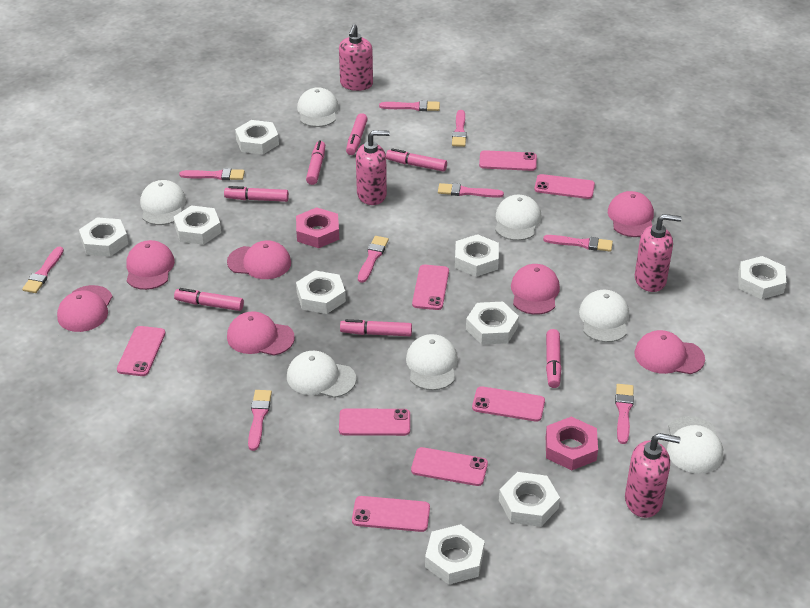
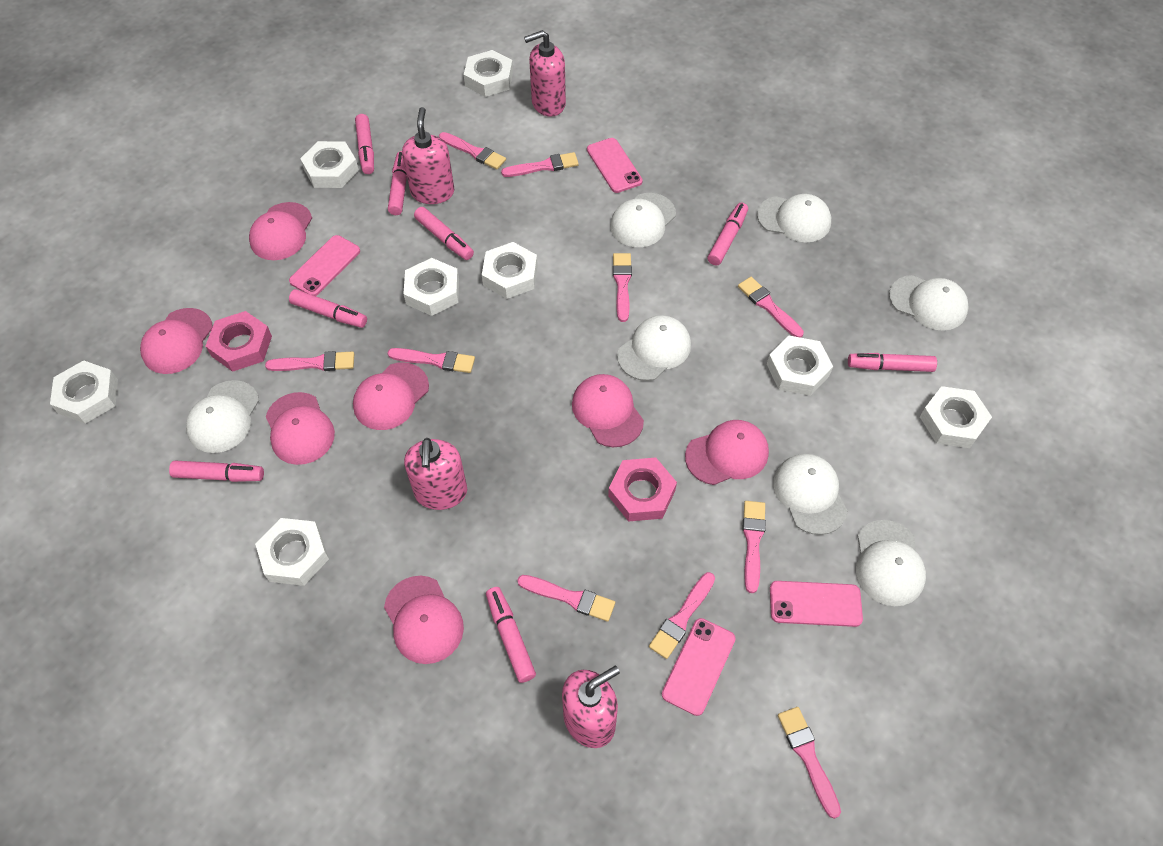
pink brush: 9 -> 10
pink marker: 7 -> 8
pink phone: 8 -> 4
white nut: 9 -> 8

